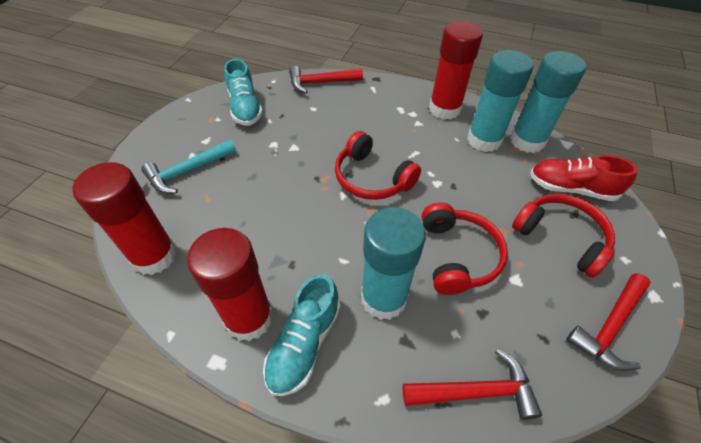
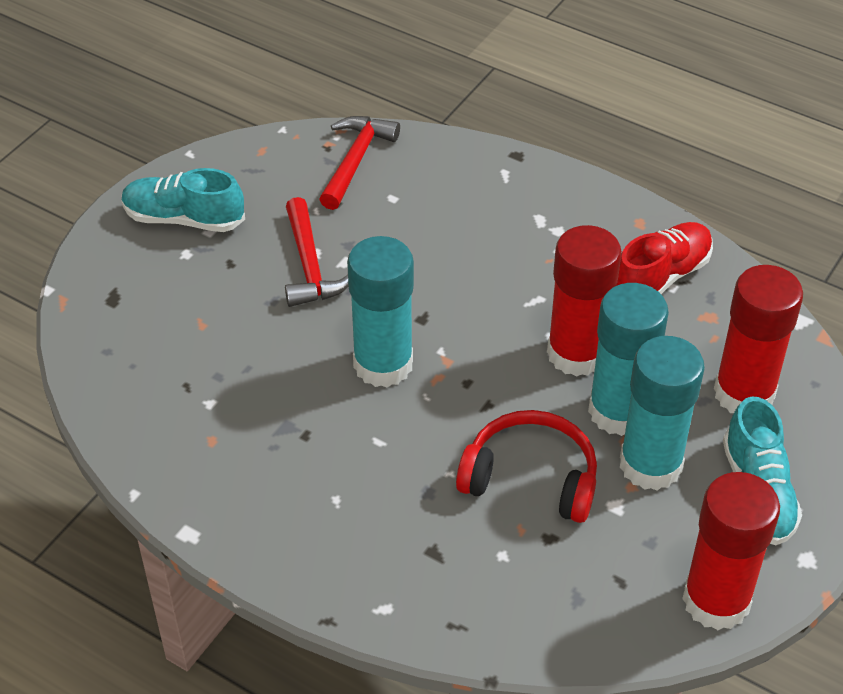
red hammer: 3 -> 2
red headphones: 3 -> 1
turquoise hammer: 1 -> 0

